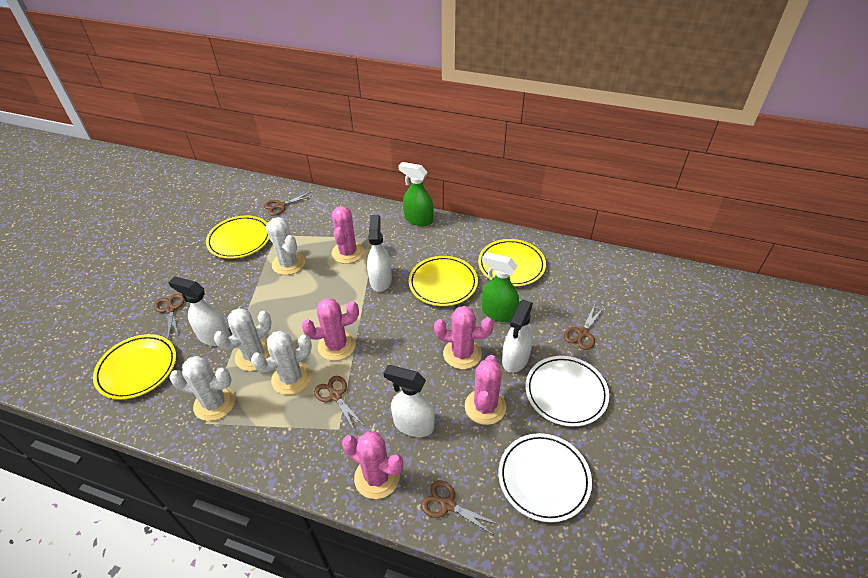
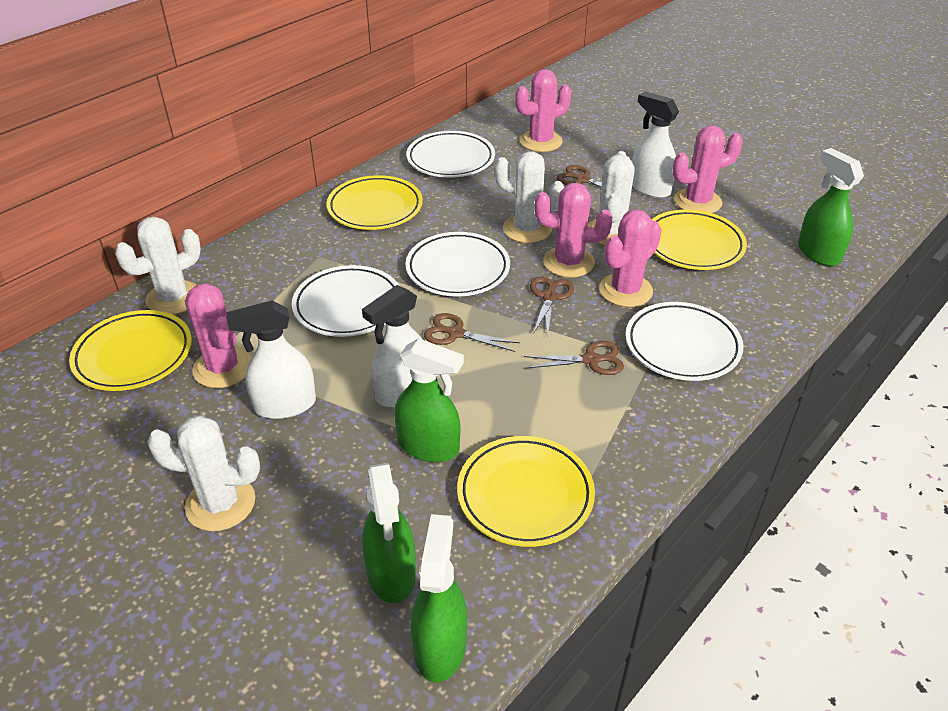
brown scissors: 5 -> 4
green spray bottle: 2 -> 4
white plate: 2 -> 4
white spray bottle: 4 -> 3

